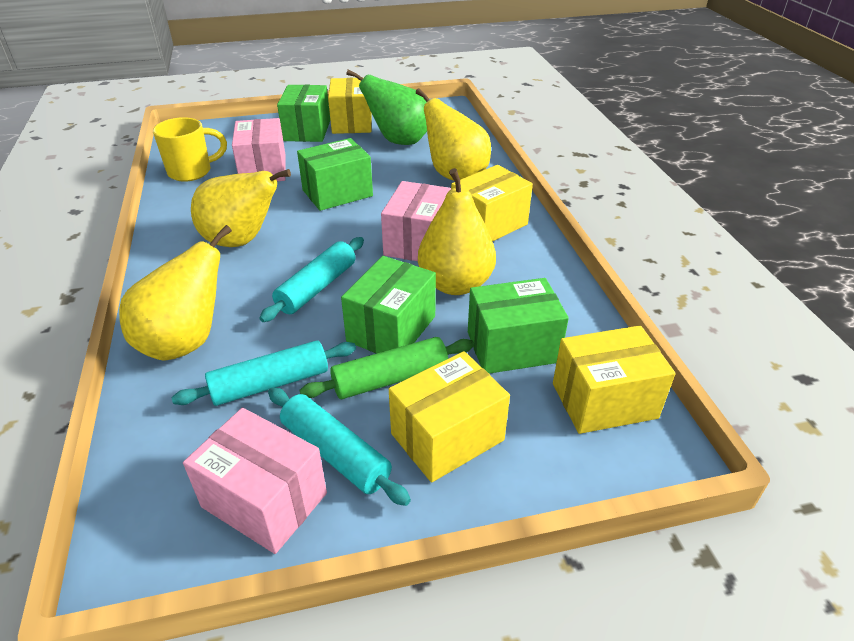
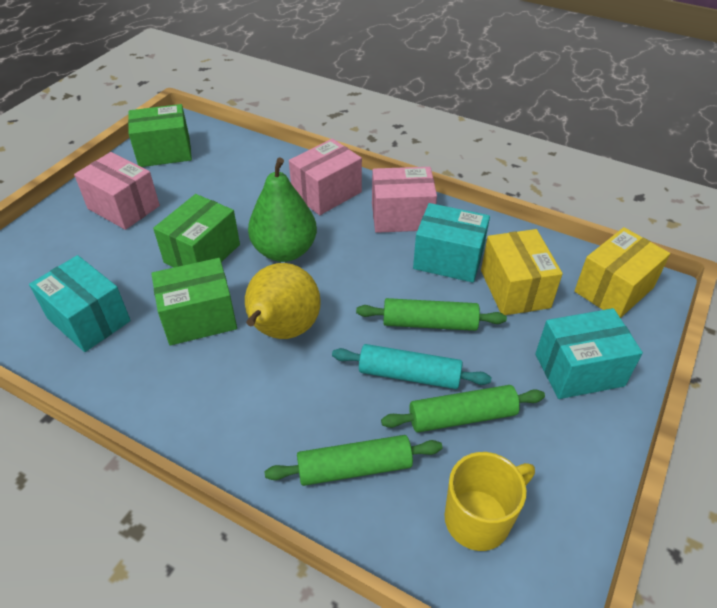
green box: 4 -> 3
green rolling pin: 1 -> 3
turquoise box: 0 -> 3
turquoise rolling pin: 3 -> 1
yellow box: 4 -> 2
yellow pear: 4 -> 1

